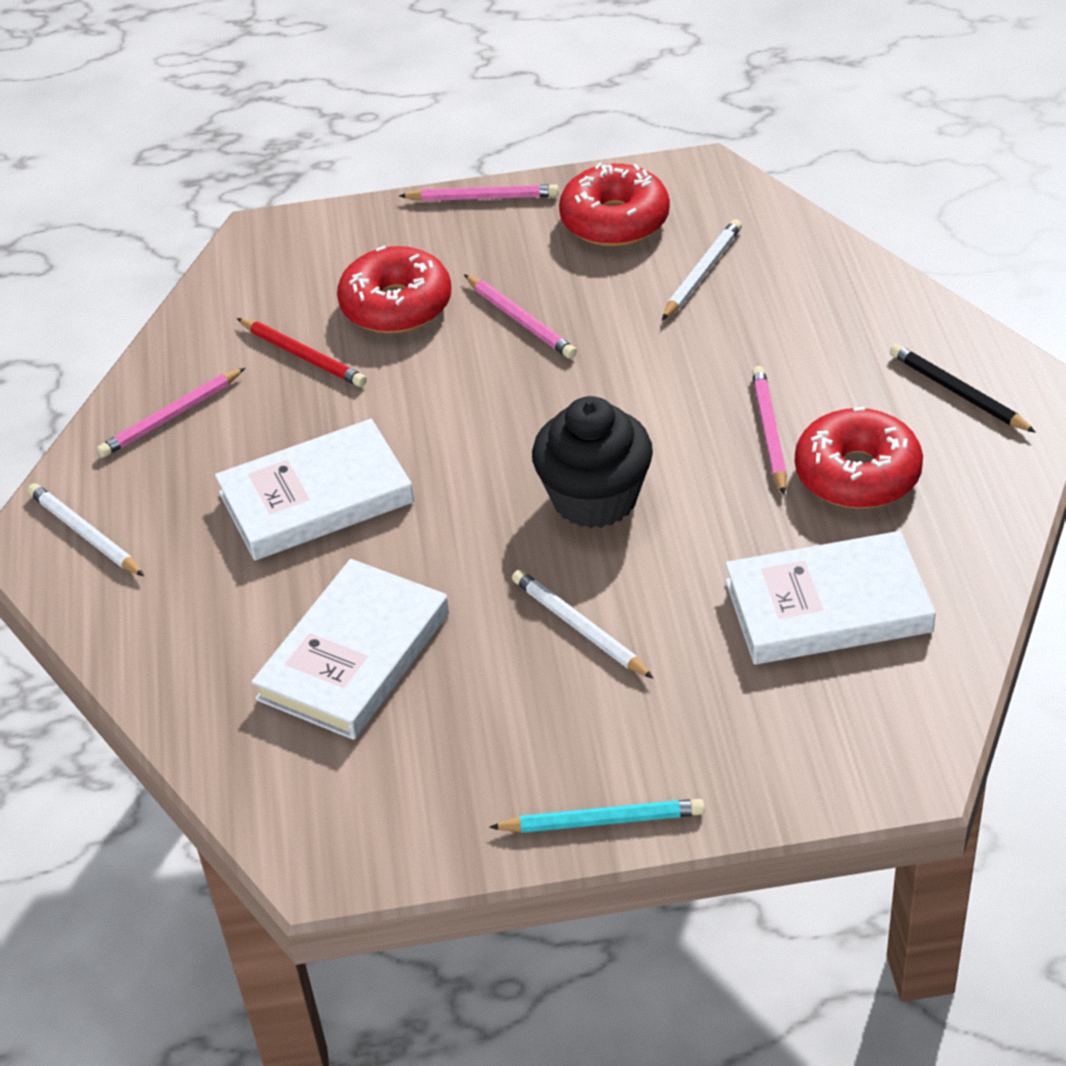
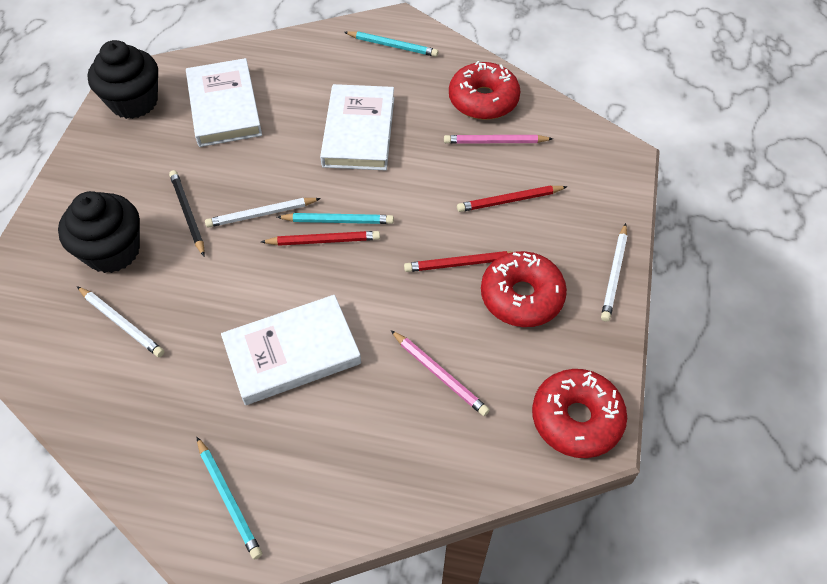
black cupcake: 1 -> 2
pink pencil: 4 -> 2
red pencil: 1 -> 3
turquoise pencil: 1 -> 3

